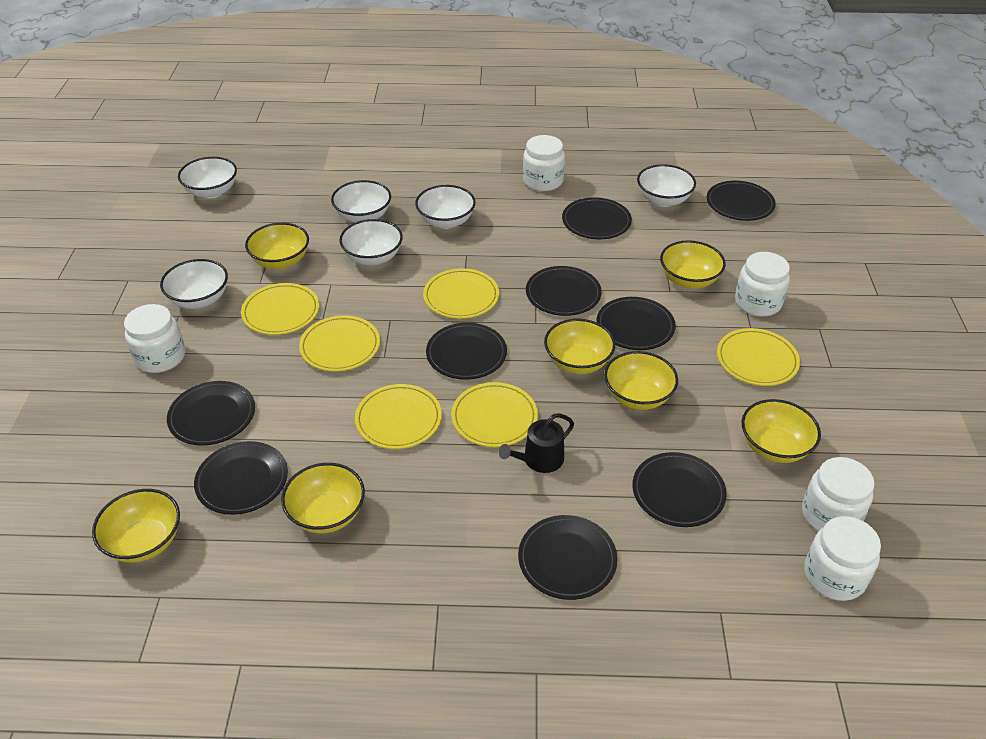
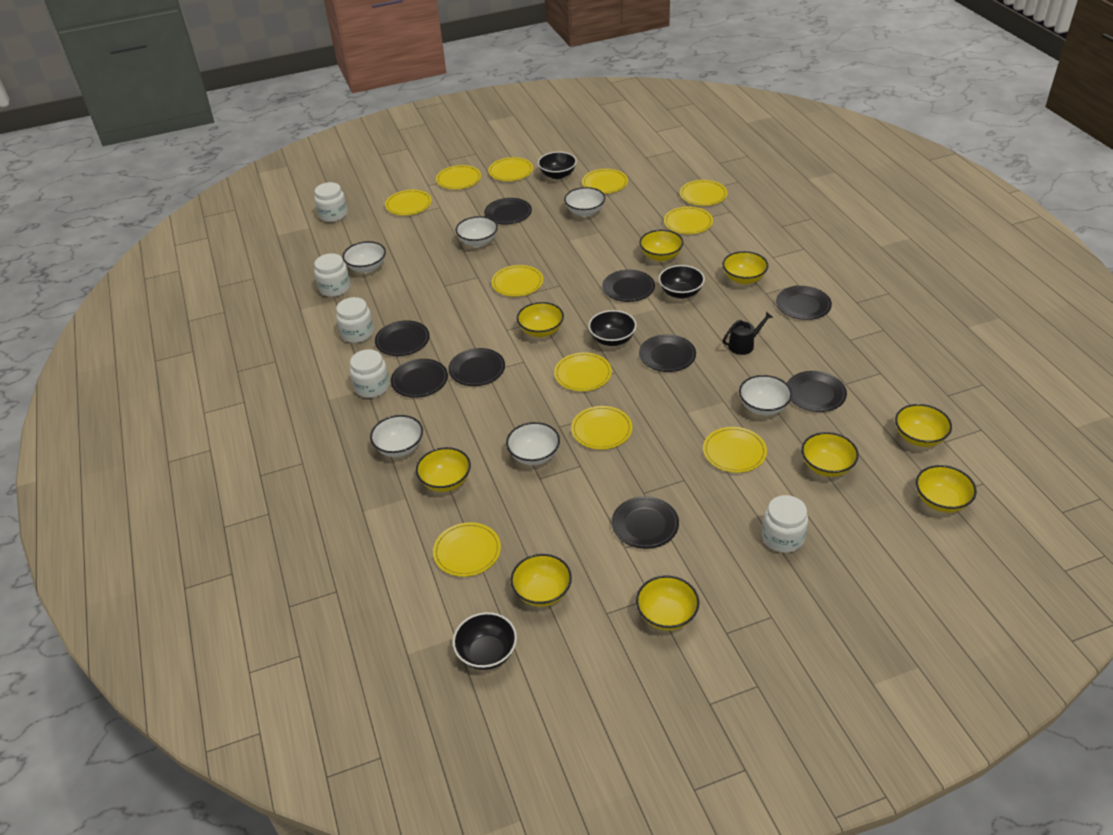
black bowl: 0 -> 4
yellow bowl: 7 -> 9
yellow plate: 6 -> 11

